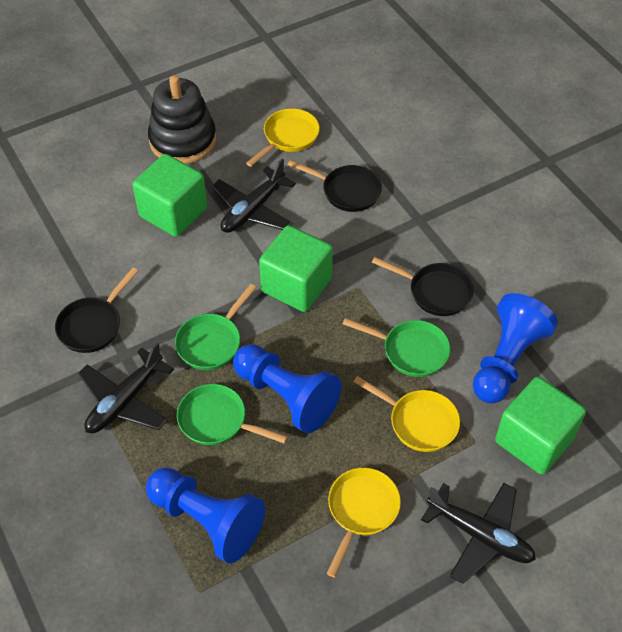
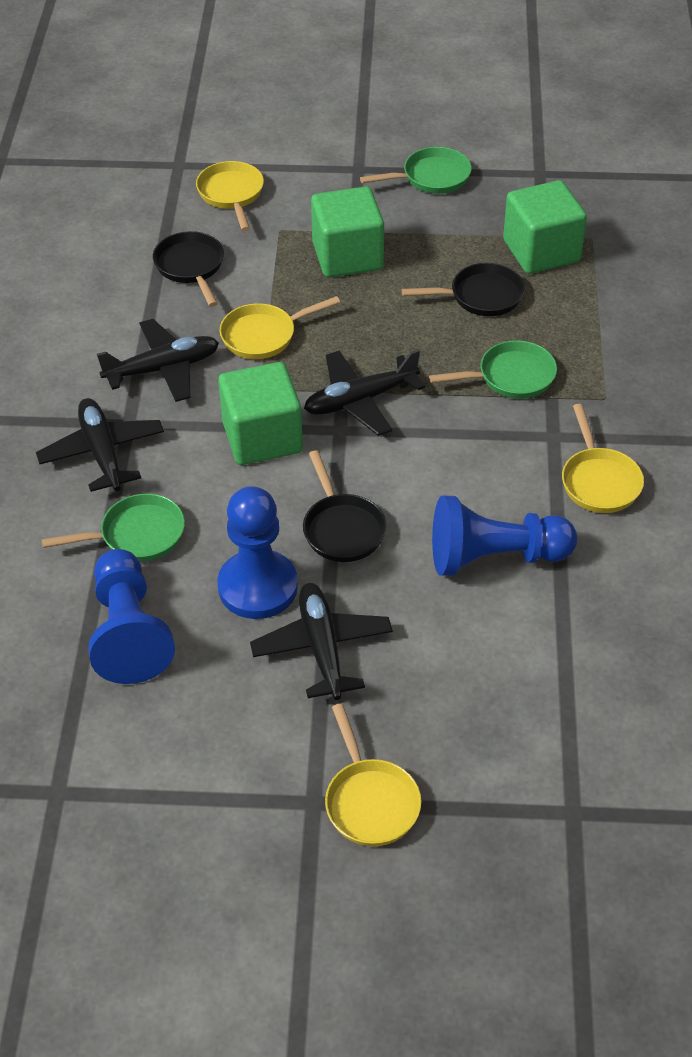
black plane: 3 -> 4
black stacking toy: 1 -> 0
yellow pan: 3 -> 4

